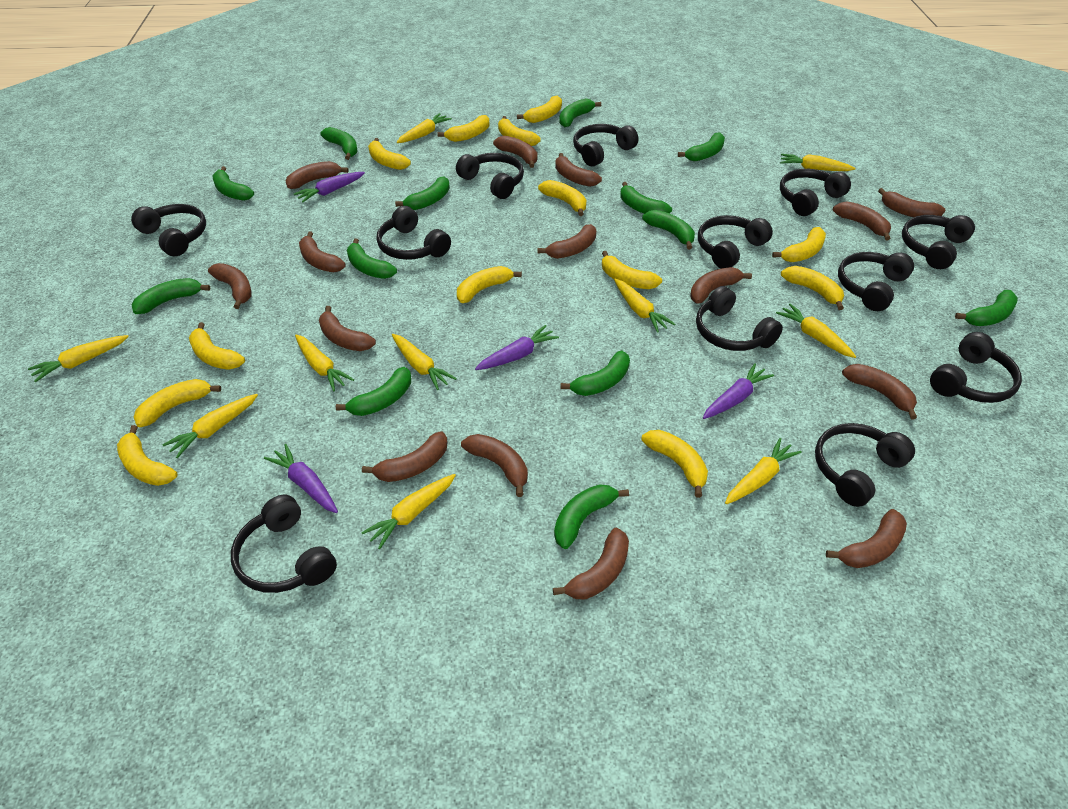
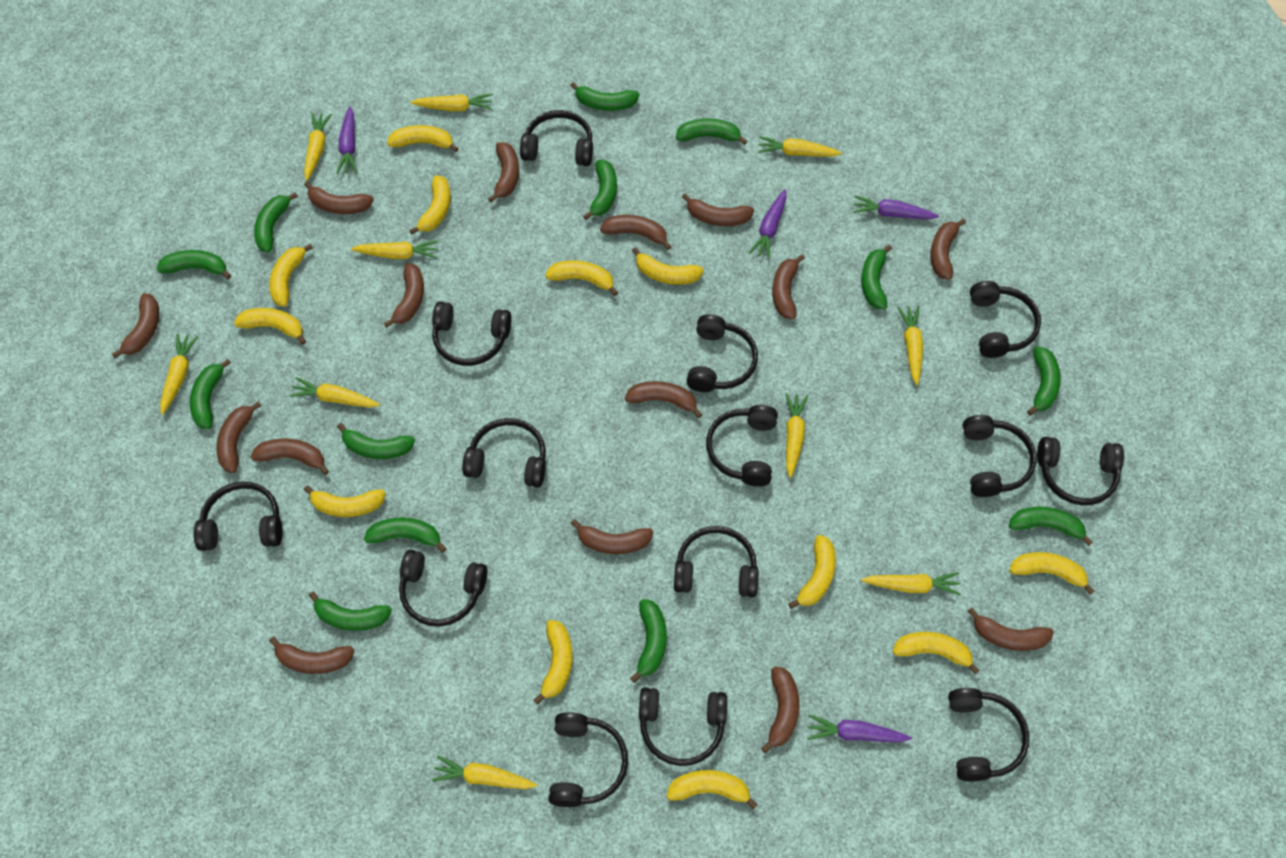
black headphones: 12 -> 14
yellow banana: 13 -> 12

